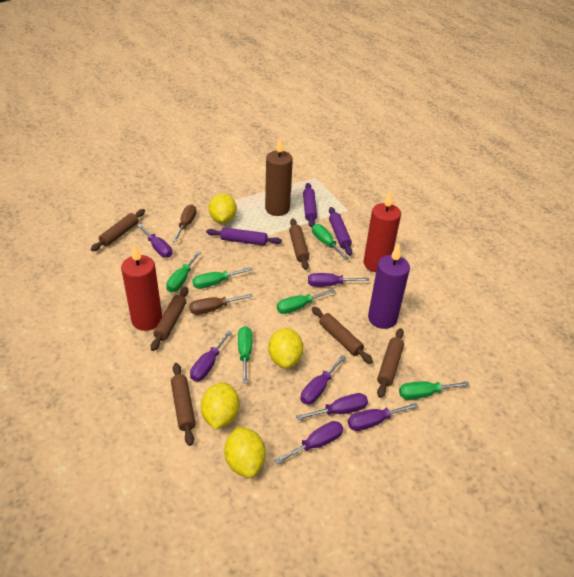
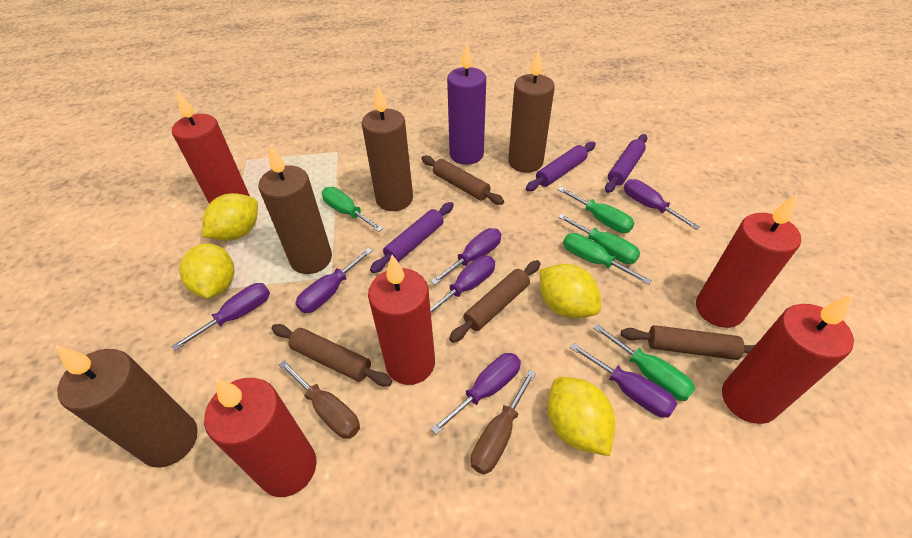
brown candle: 1 -> 4
brown rolling pin: 6 -> 4
green screwdriver: 6 -> 5
red candle: 2 -> 5

